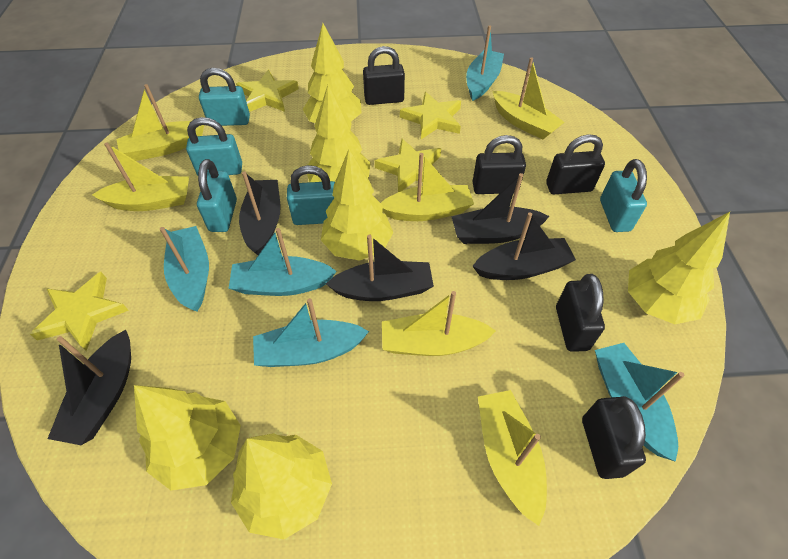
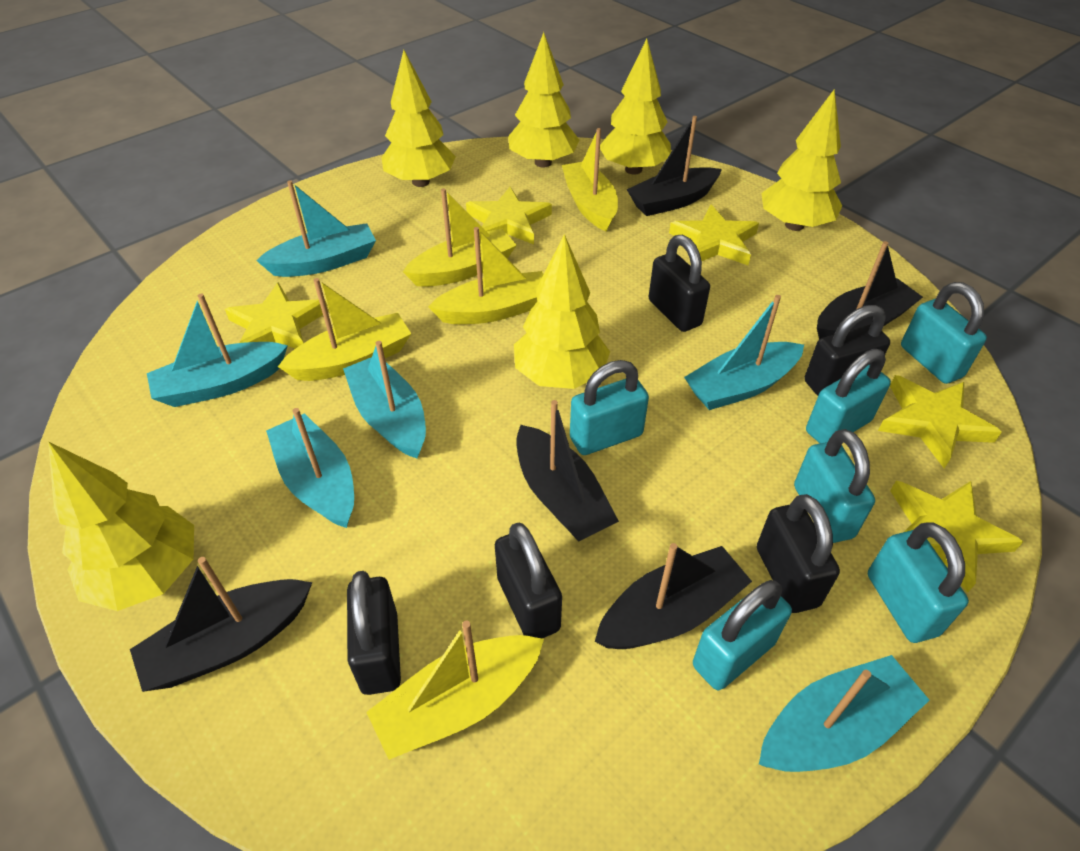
turquoise boat: 5 -> 6
turquoise padlock: 5 -> 6
yellow boat: 6 -> 5
yellow star: 4 -> 5

